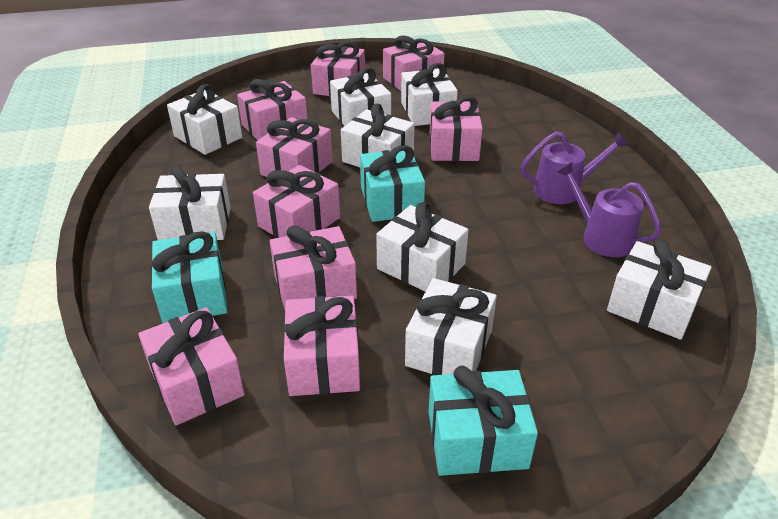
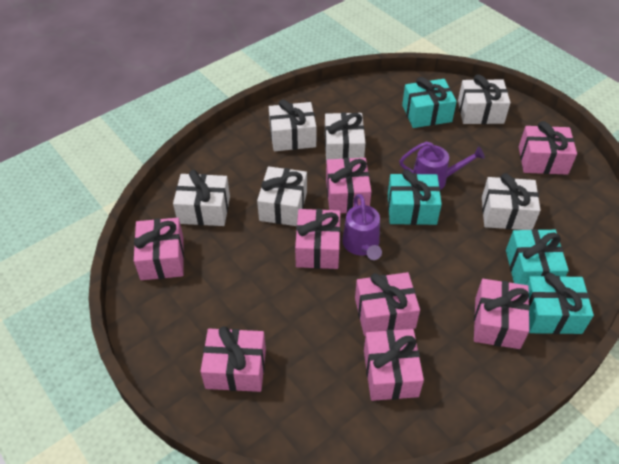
pink gift: 9 -> 8
turquoise gift: 3 -> 4
white gift: 8 -> 6

